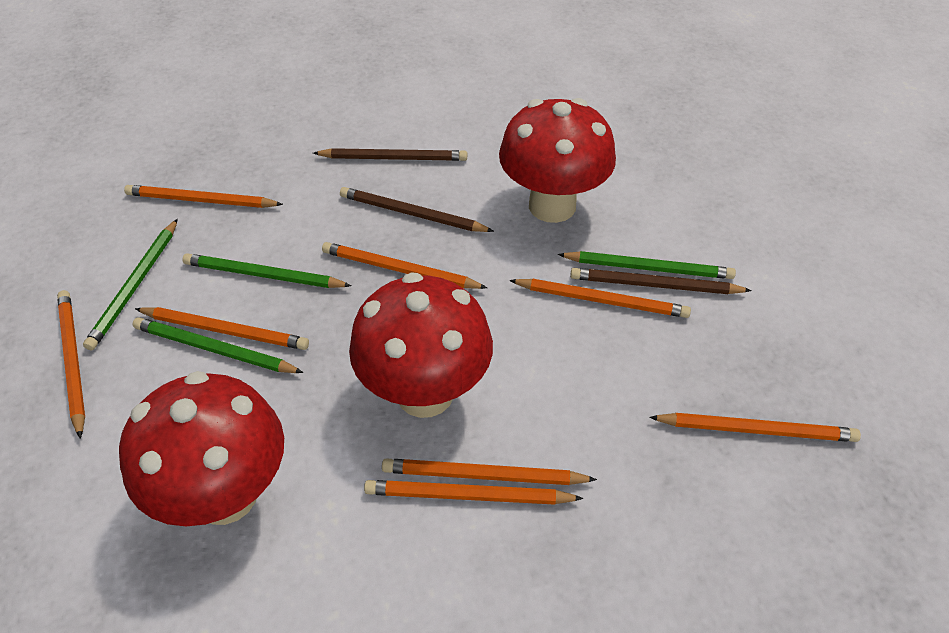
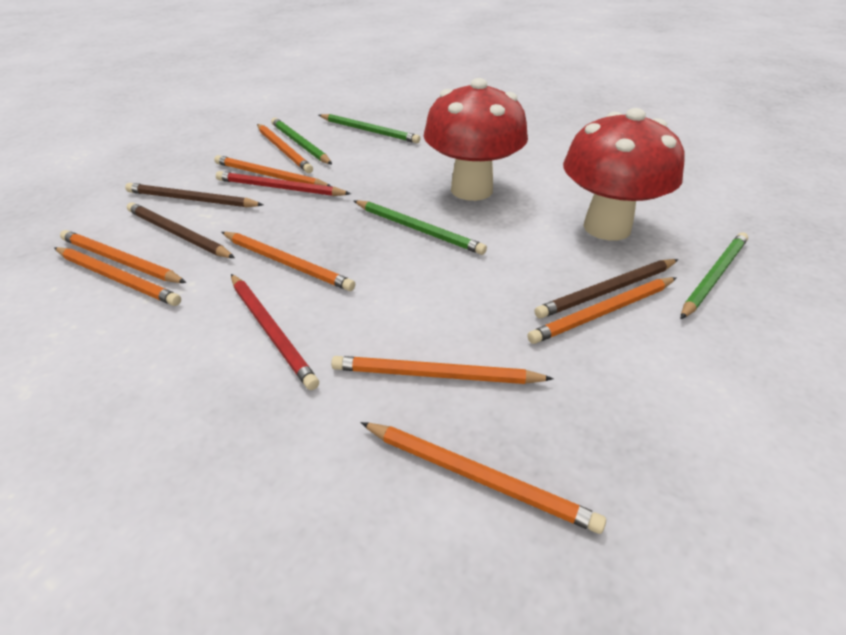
red mushroom: 3 -> 2
red pencil: 0 -> 2

